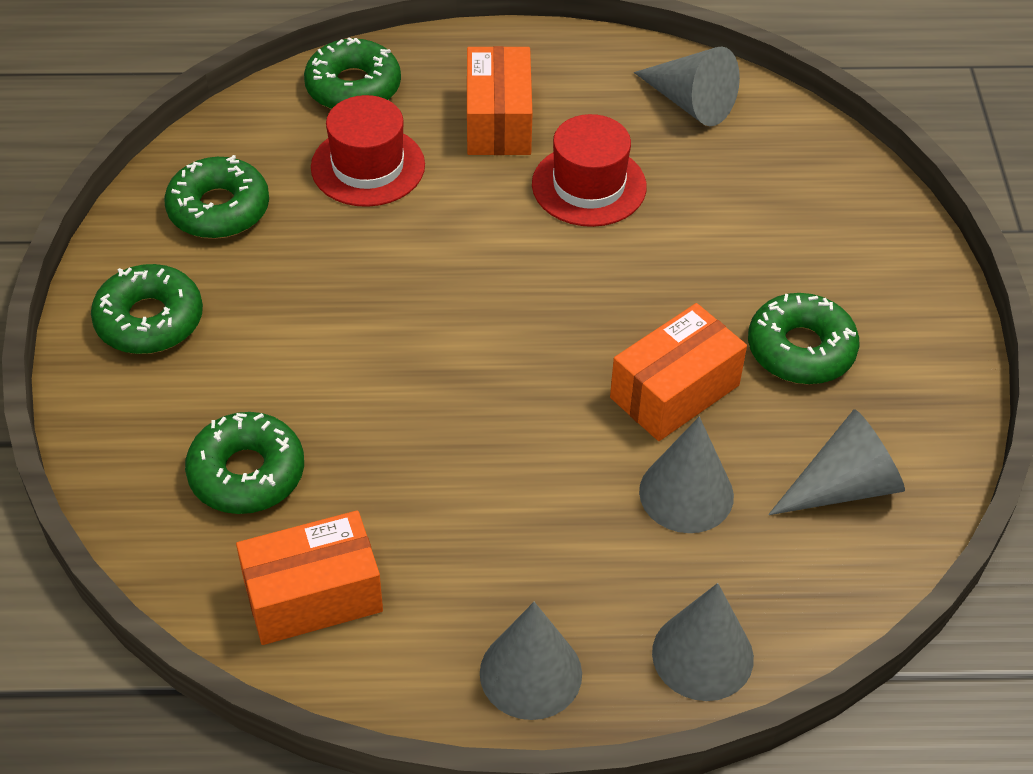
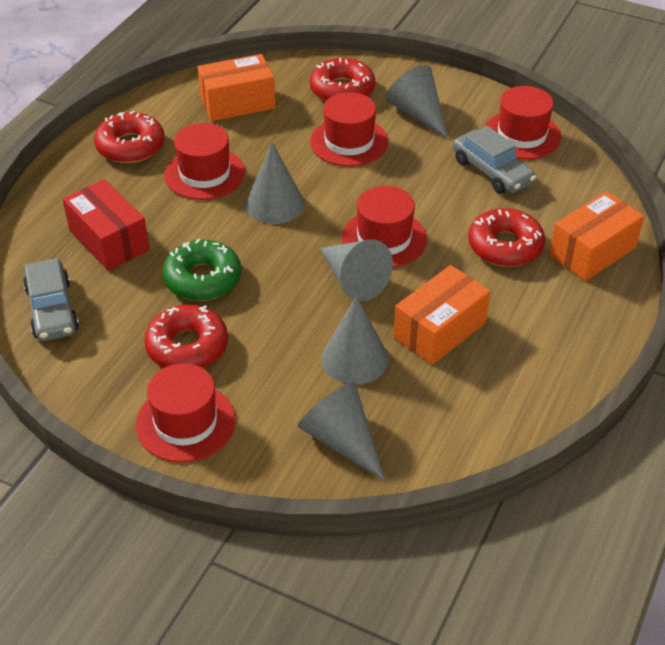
green donut: 5 -> 1
grey car: 0 -> 2
red box: 0 -> 1
red donut: 0 -> 4
red hat: 2 -> 5

